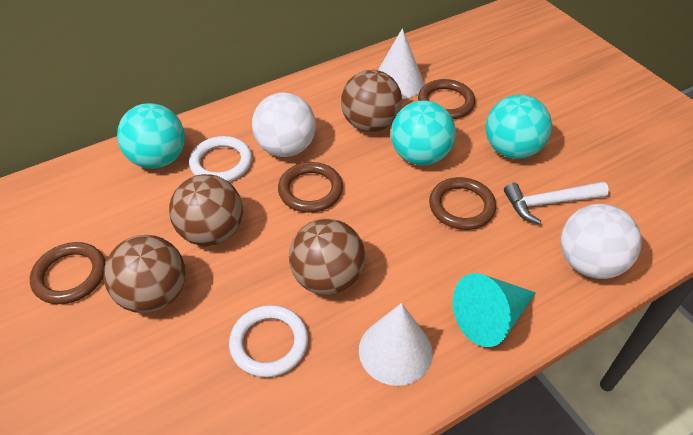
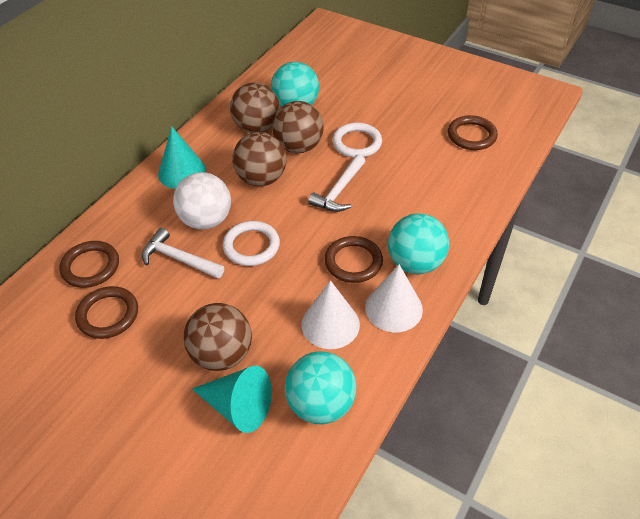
turquoise cone: 1 -> 2
white ball: 2 -> 1
white hammer: 1 -> 2

